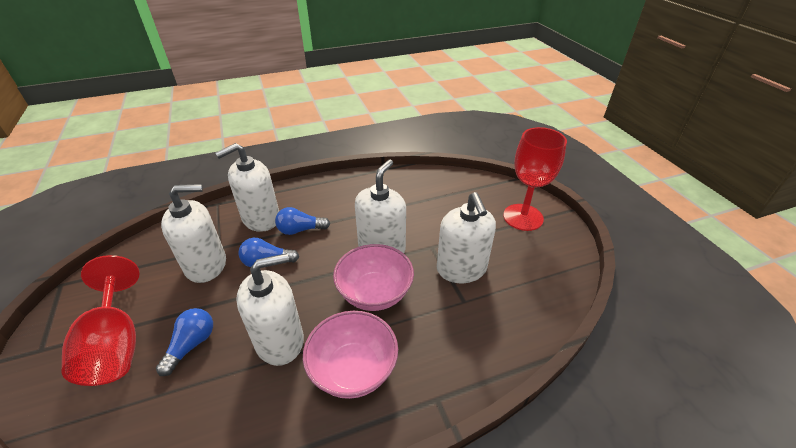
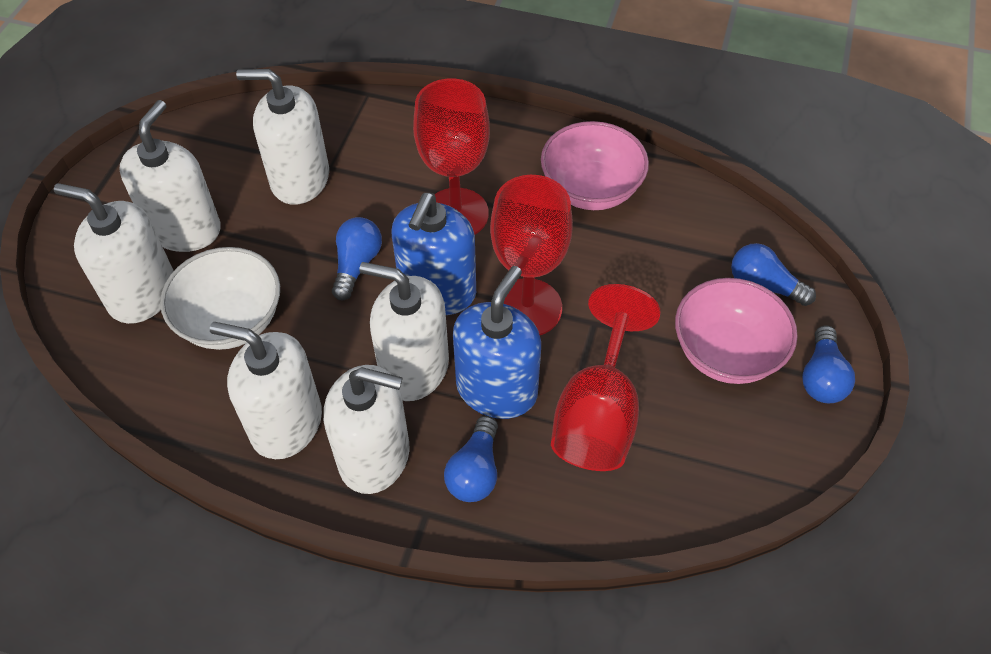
blue light bulb: 3 -> 4
blue soap dispenser: 0 -> 2
red goblet: 2 -> 3
white bowl: 0 -> 1
white soap dispenser: 5 -> 6

